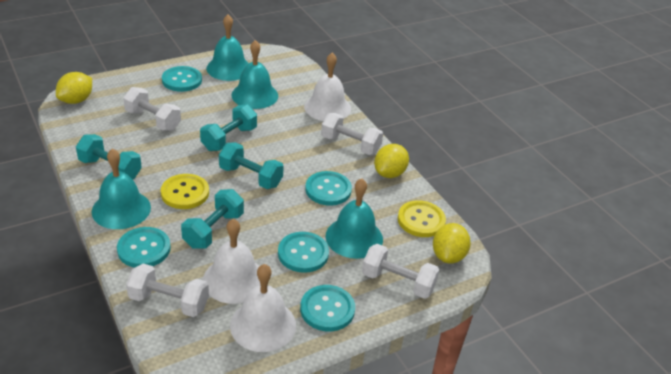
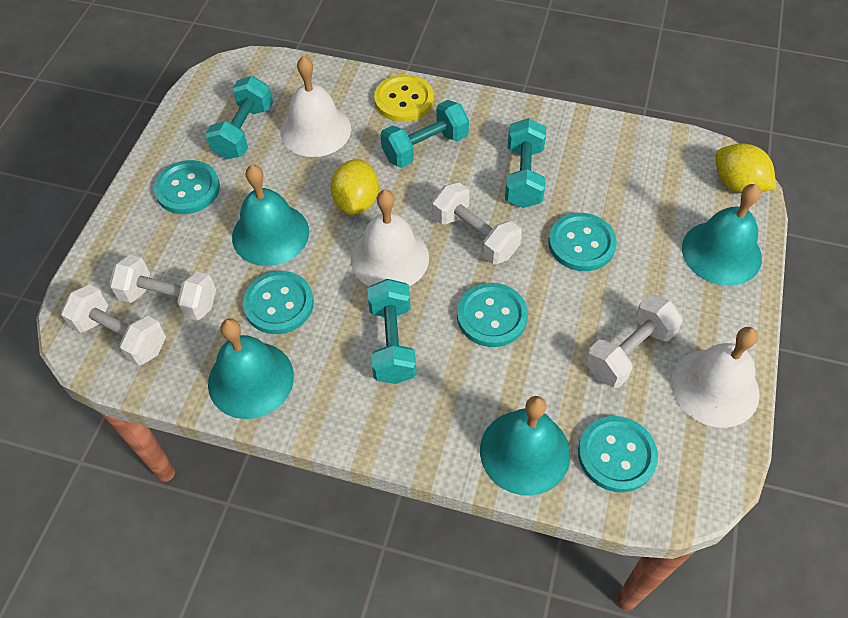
yellow button: 2 -> 1
yellow lemon: 3 -> 2

